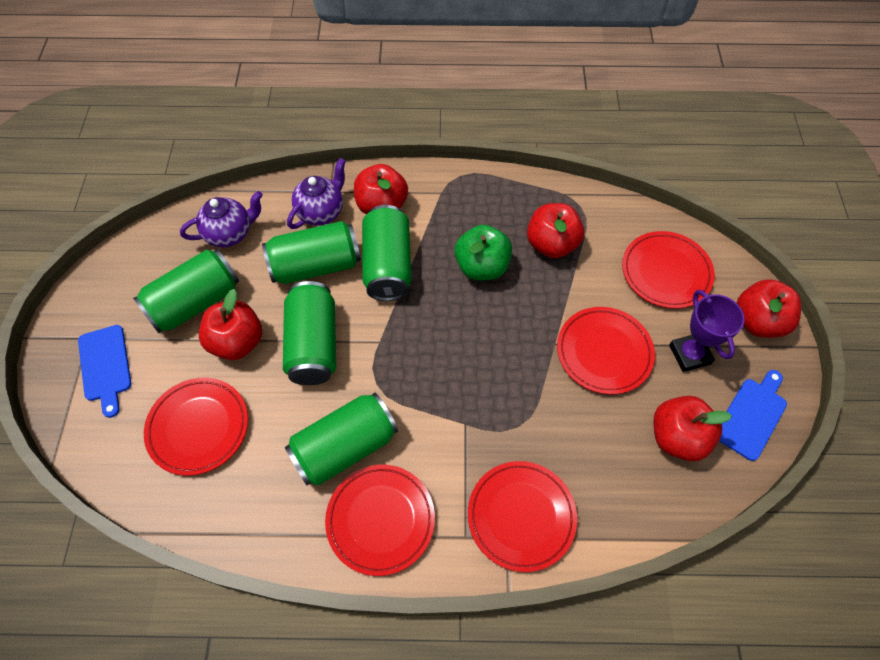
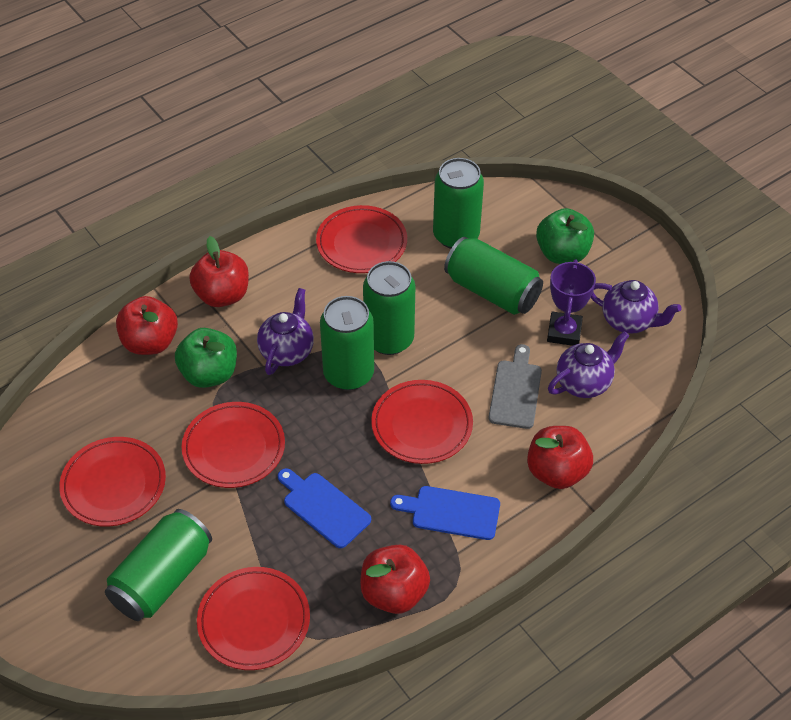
green apple: 1 -> 2
grey cutting board: 0 -> 1
purple teapot: 2 -> 3
red apple: 5 -> 4

